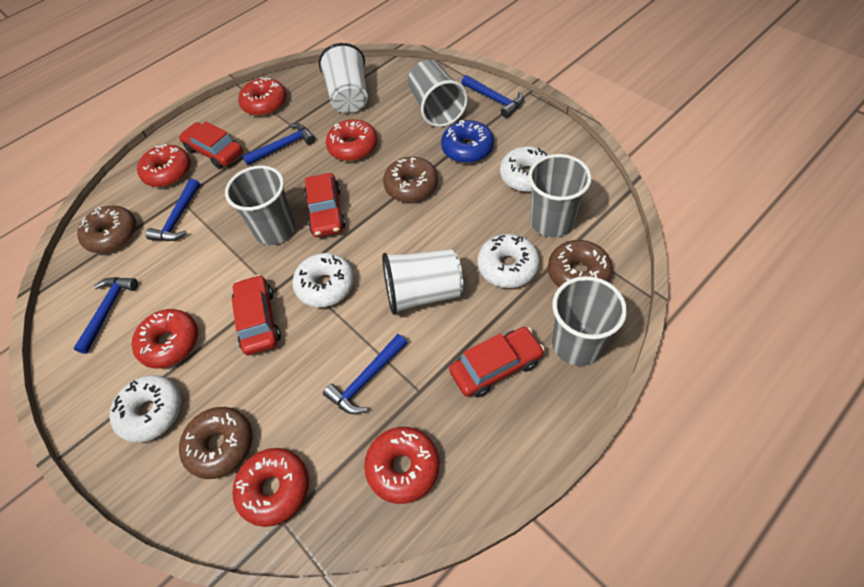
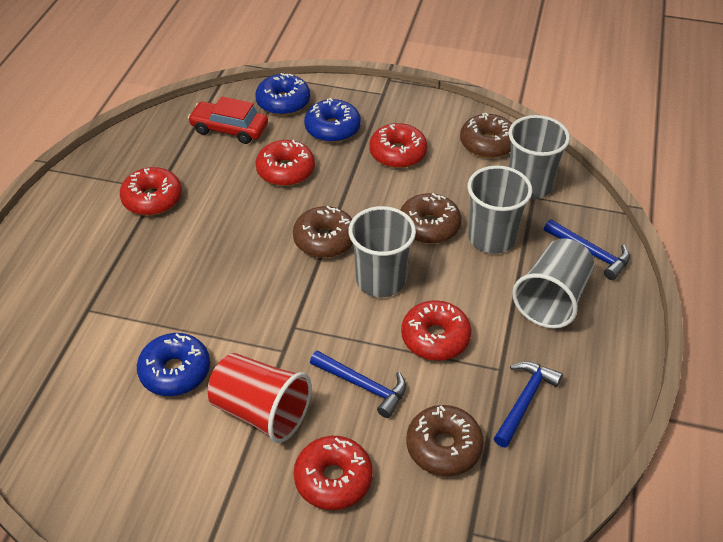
blue donut: 1 -> 3
blue hammer: 5 -> 3
red car: 4 -> 1
red cup: 0 -> 1
red donut: 6 -> 5
white cup: 2 -> 0
white donut: 4 -> 0

